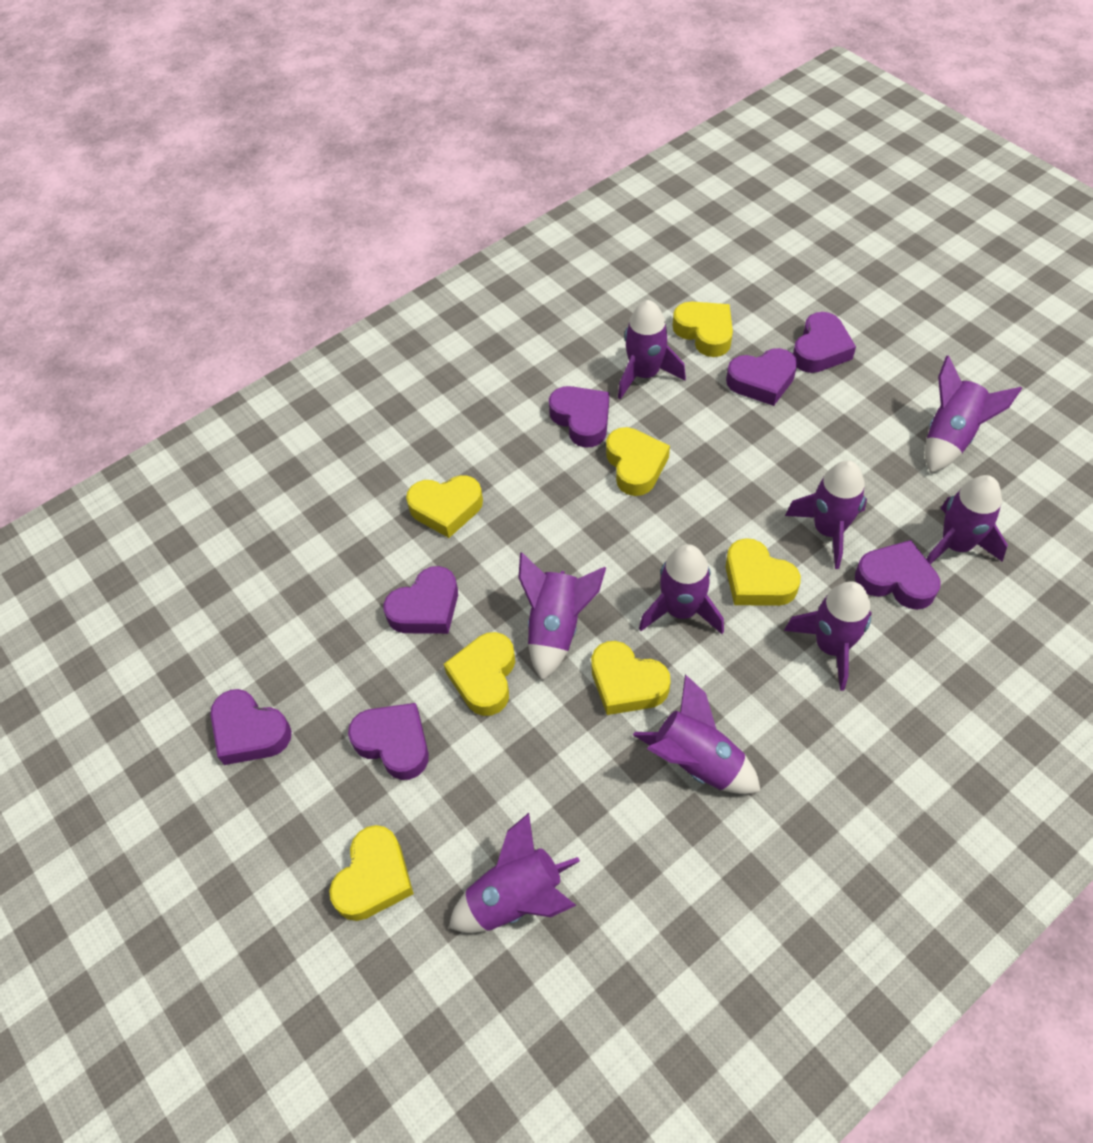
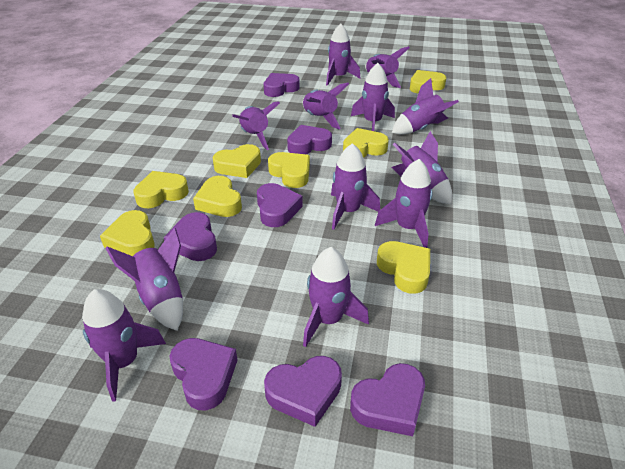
purple rocket: 9 -> 12
yellow heart: 7 -> 8

